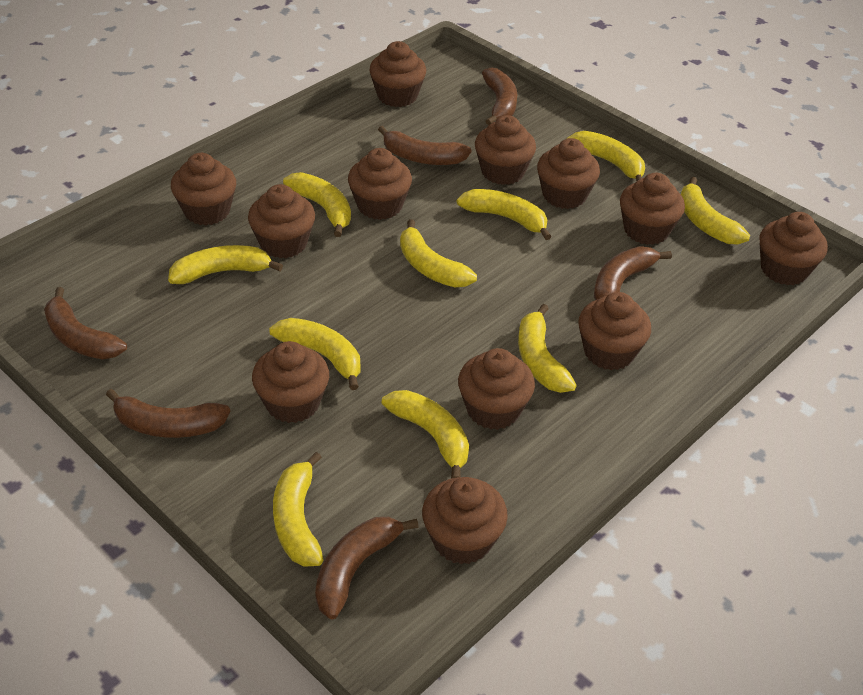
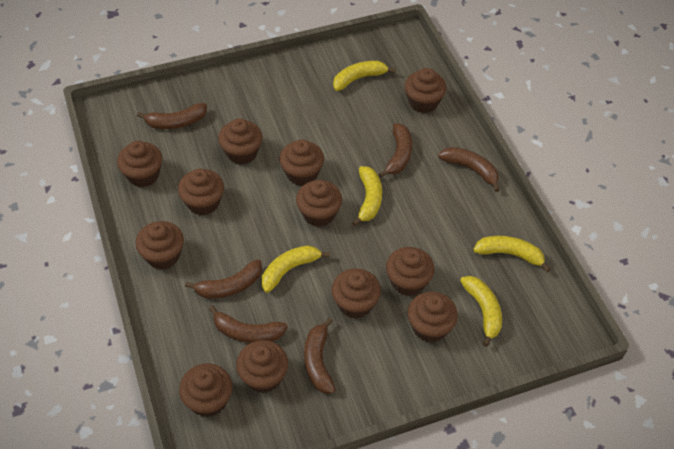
yellow banana: 10 -> 5

